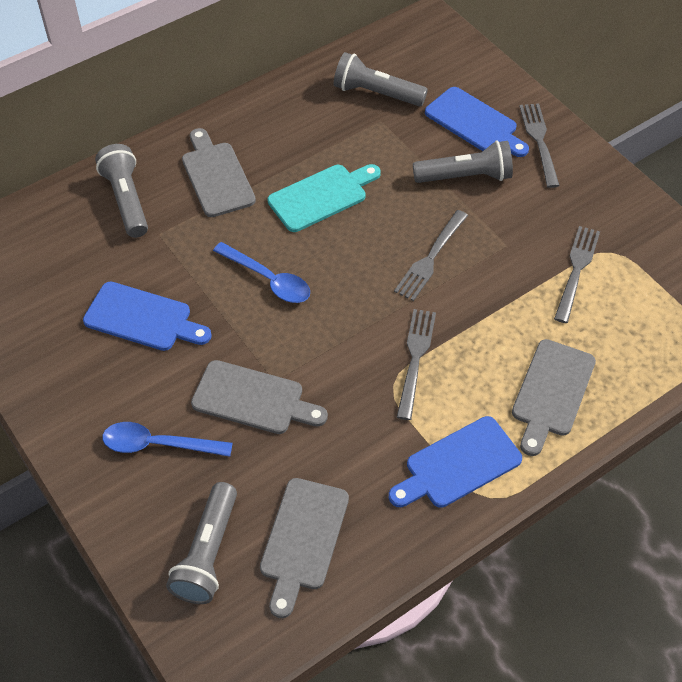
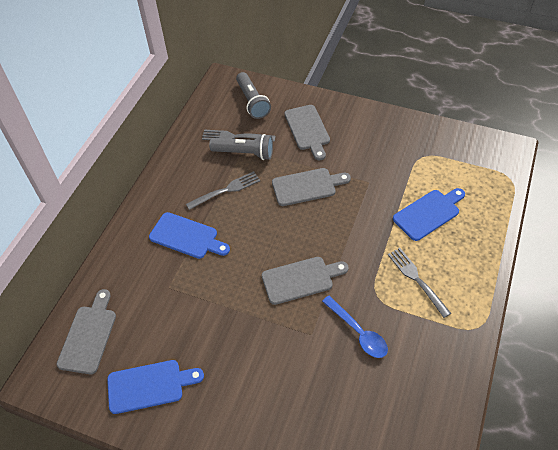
blue spoon: 2 -> 1
grey flashlight: 4 -> 2
grey fork: 4 -> 3
turquoise cutting board: 1 -> 0

